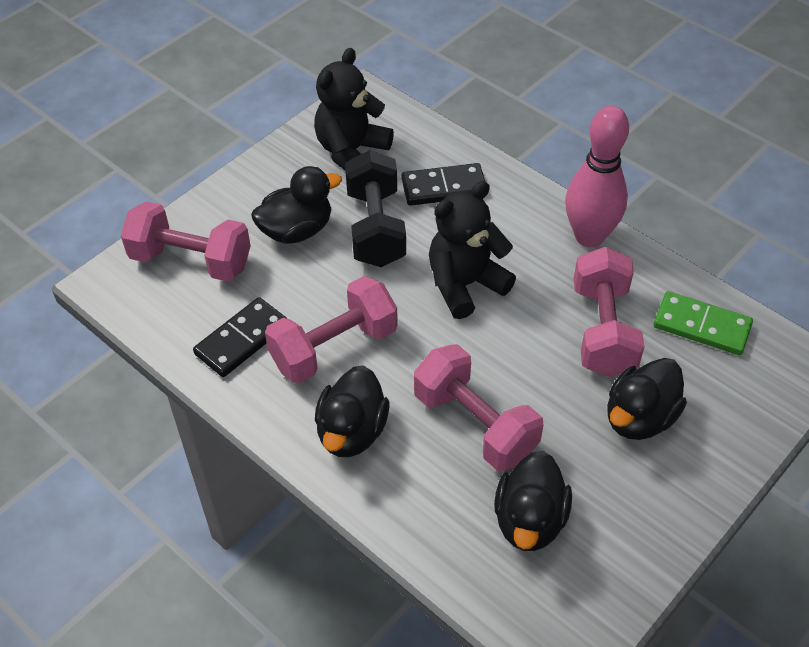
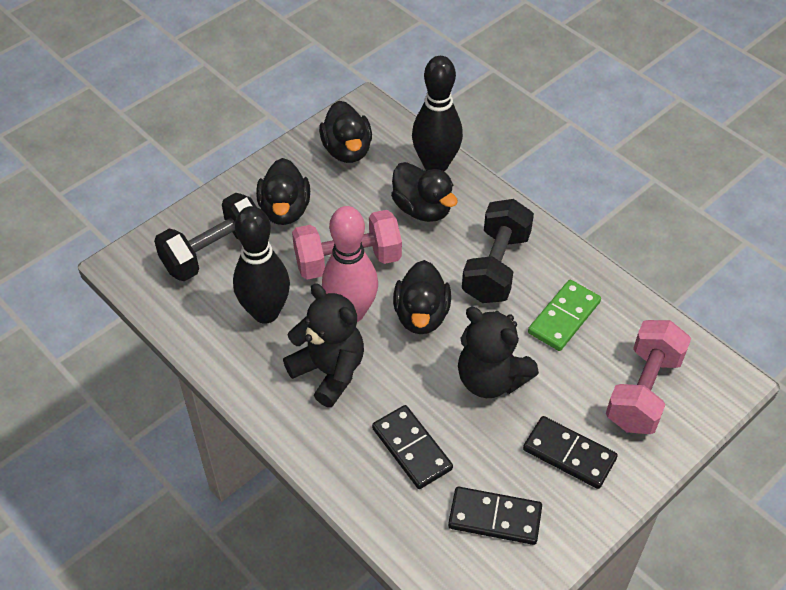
black bowling pin: 0 -> 2
black domino: 2 -> 3
black dumbbell: 1 -> 2
pink dumbbell: 4 -> 2

